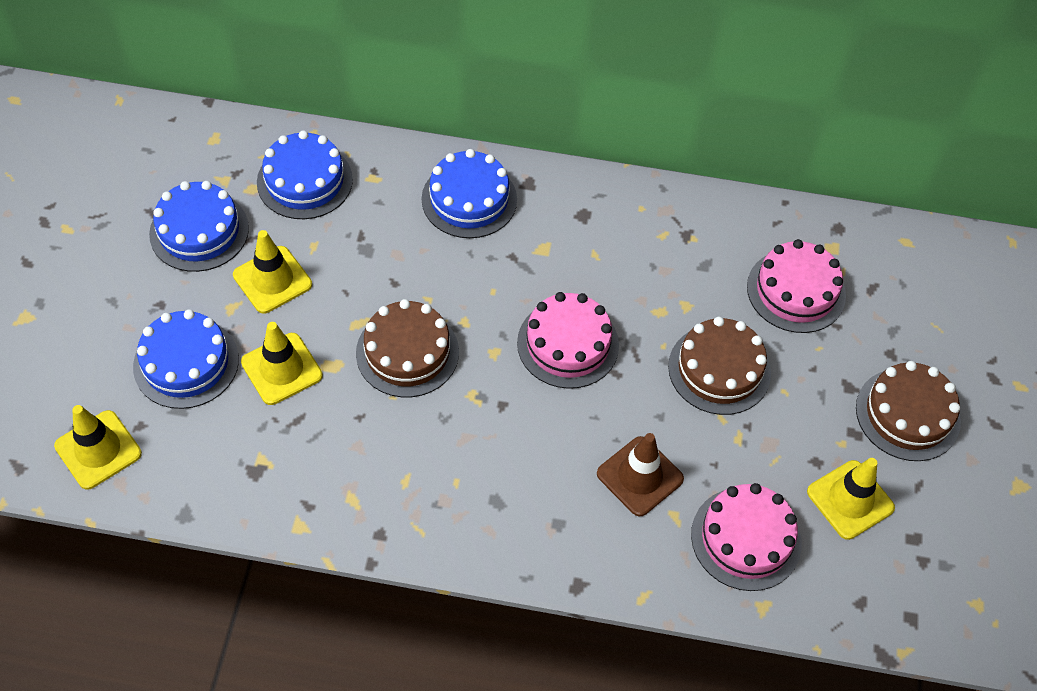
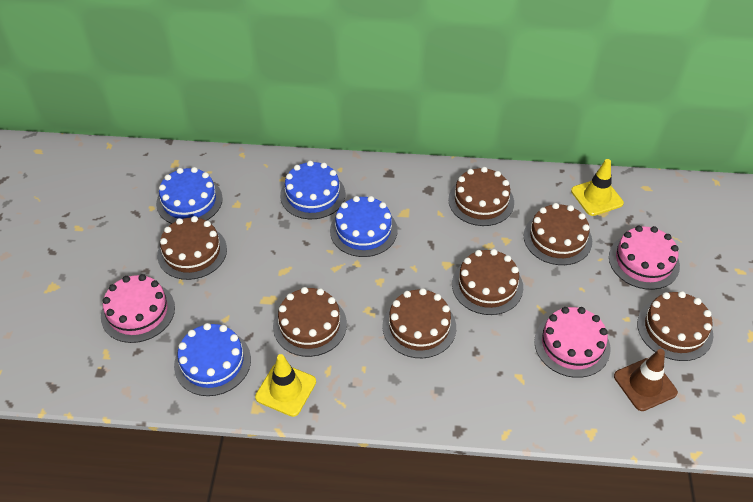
brown cake: 3 -> 7
yellow traffic cone: 4 -> 2

